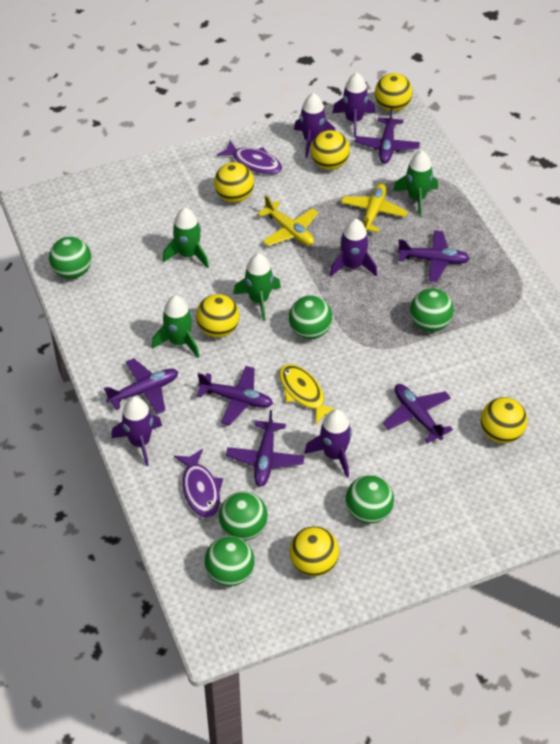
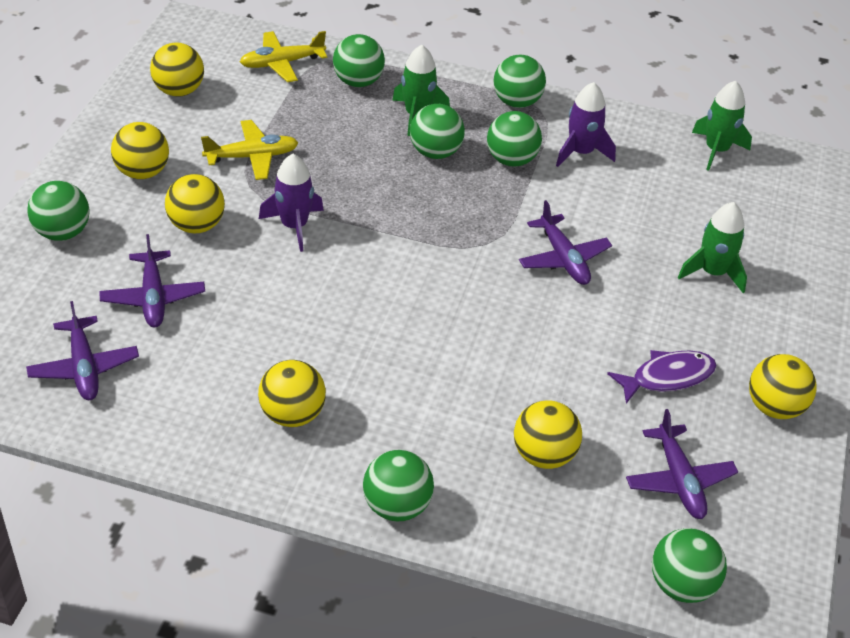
green ball: 6 -> 7
green rocket: 4 -> 3
purple fish: 2 -> 1
purple plane: 6 -> 4
purple rocket: 5 -> 2
yellow fish: 1 -> 0

